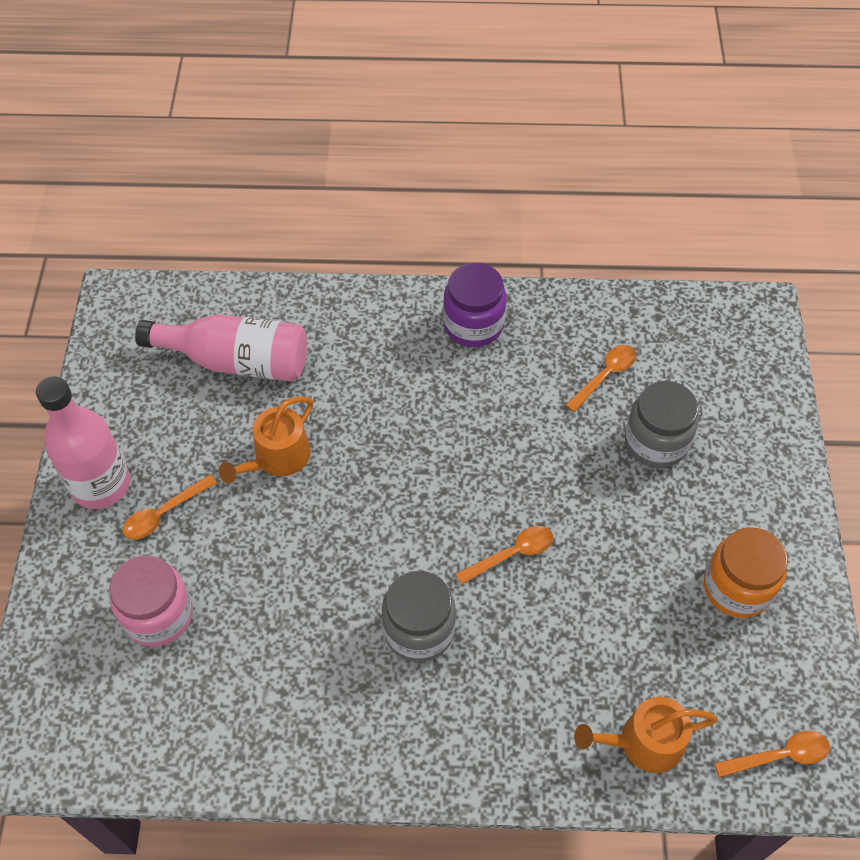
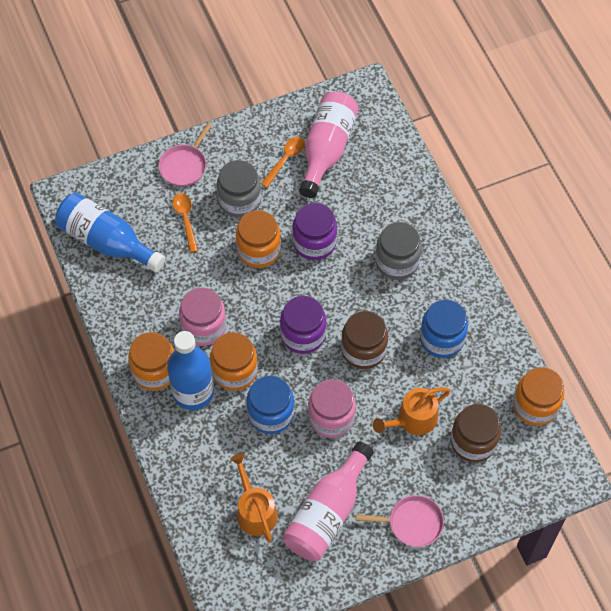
blue bottle: 0 -> 2
blue jar: 0 -> 2
brown jar: 0 -> 2
orange jar: 1 -> 4
orange spoon: 4 -> 2
pink jar: 1 -> 2
pink pan: 0 -> 2
purple jar: 1 -> 2

